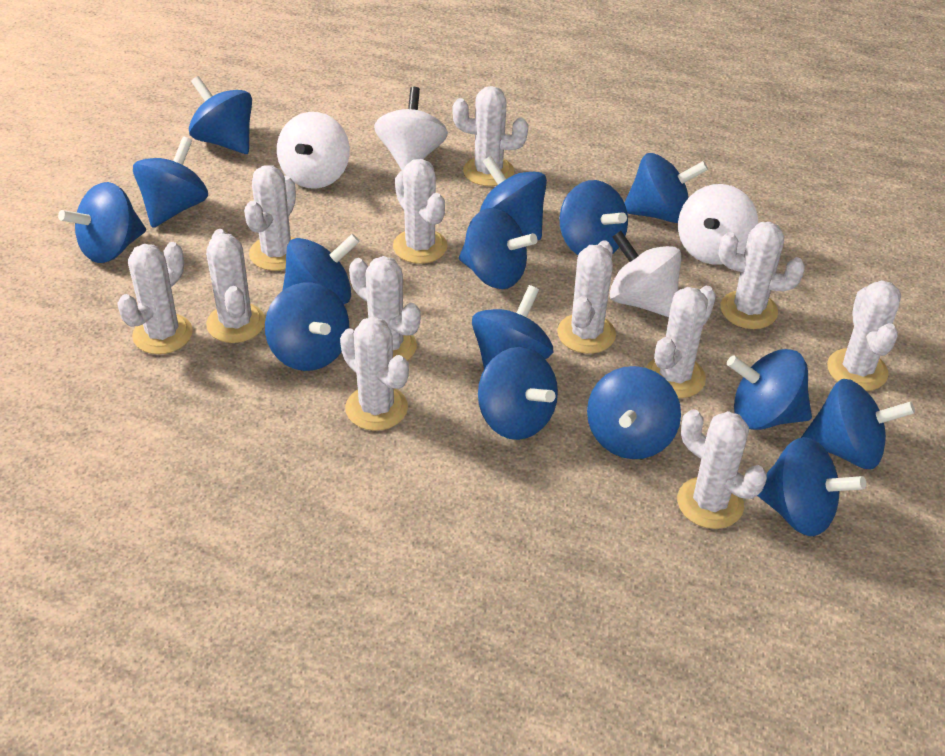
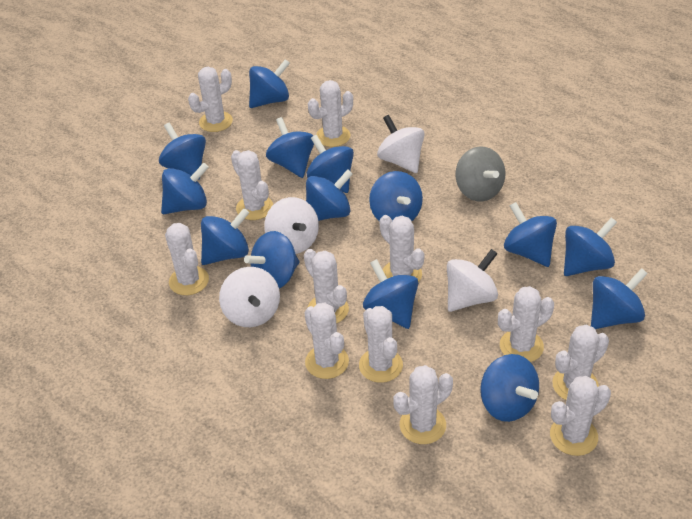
blue spinning top: 15 -> 14
grey spinning top: 0 -> 1

